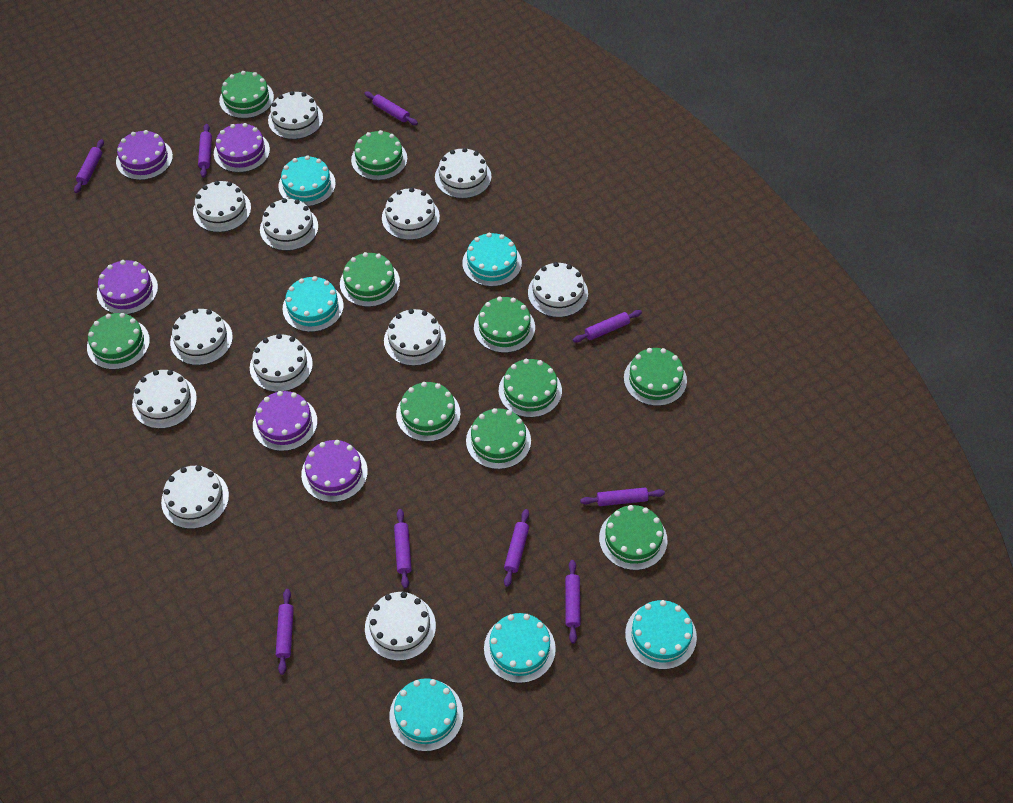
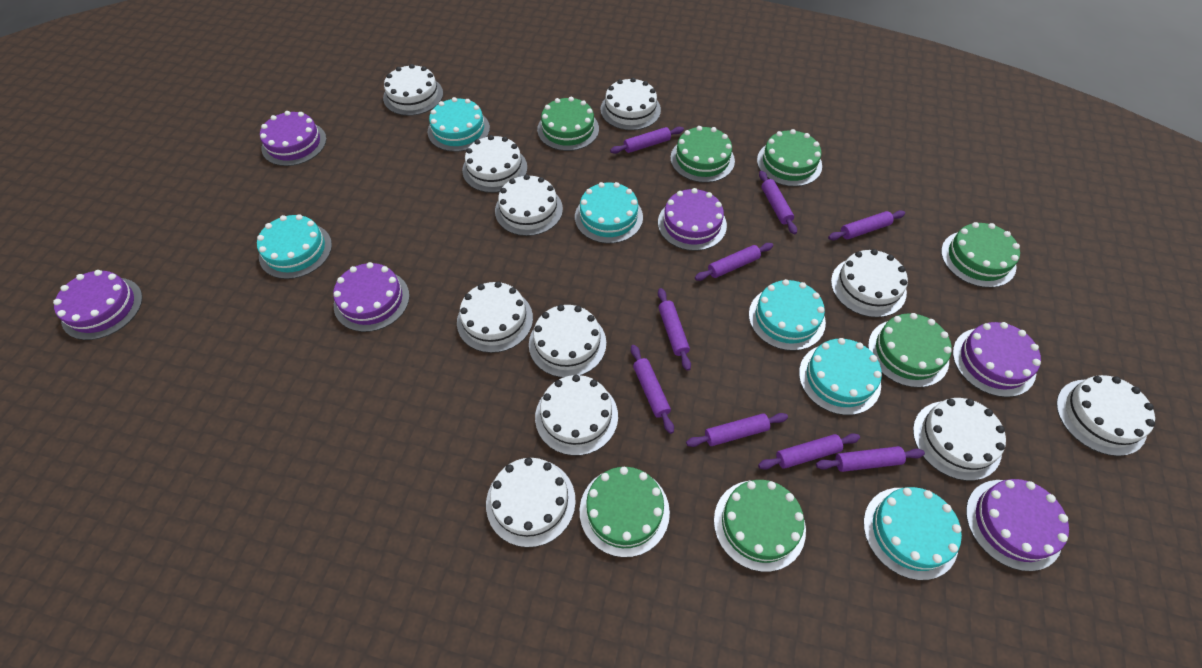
green cake: 10 -> 7
purple cake: 5 -> 6
white cake: 12 -> 11

